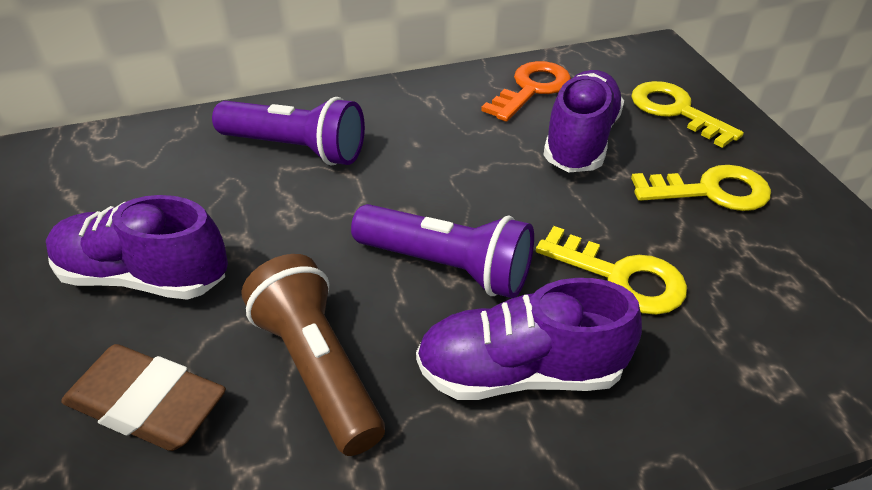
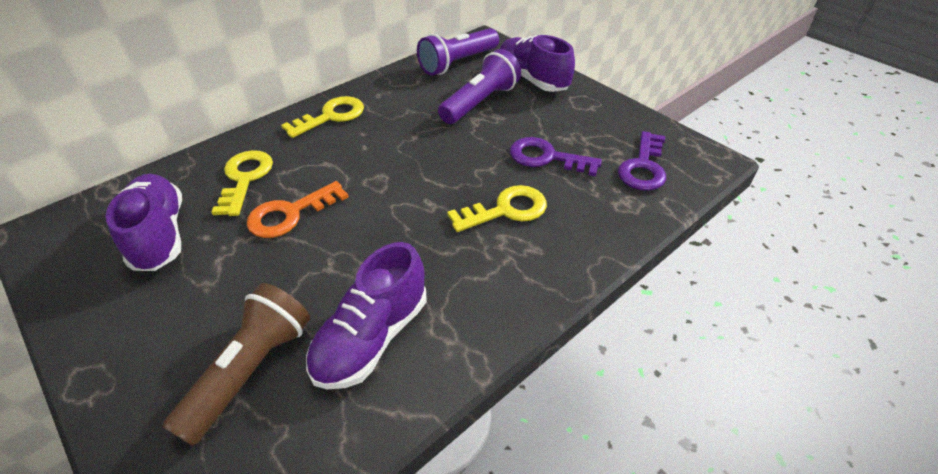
brown eraser: 1 -> 0
purple key: 0 -> 2

